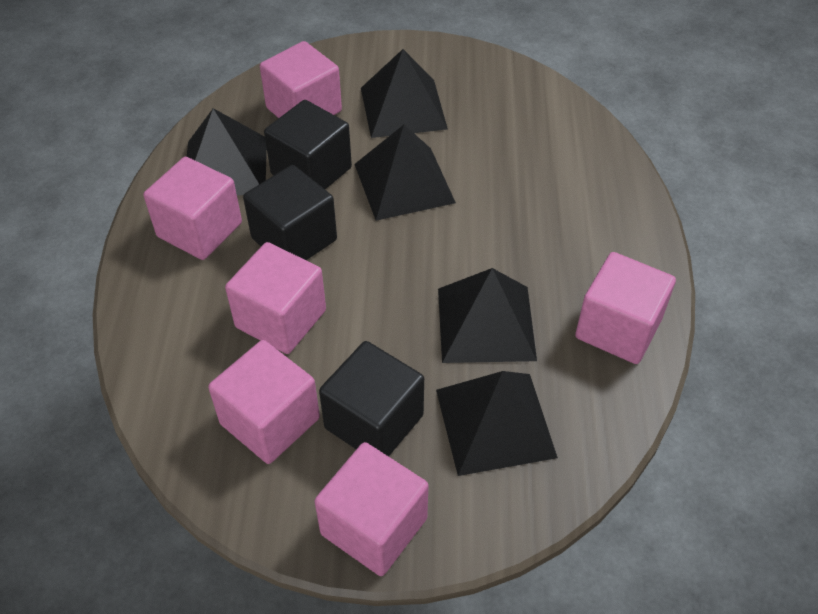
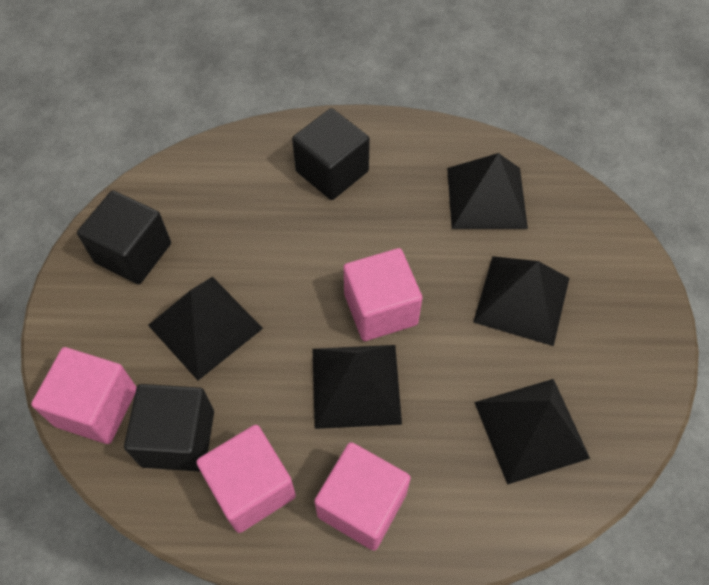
pink cube: 6 -> 4

